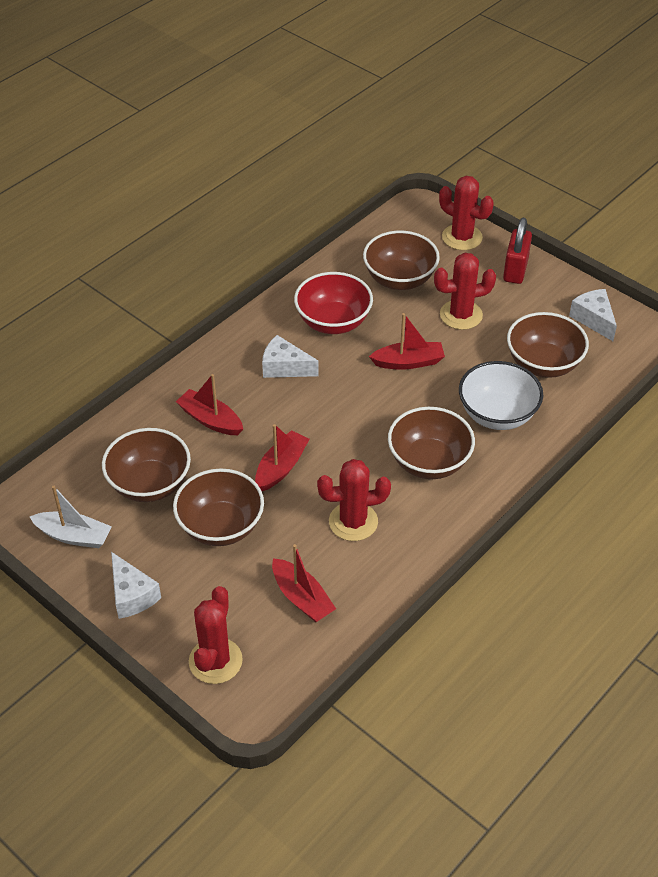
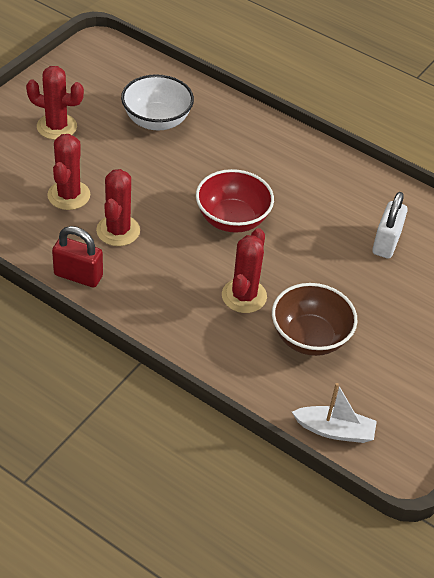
brown bowl: 5 -> 1
red boat: 4 -> 0
white cheese: 3 -> 0
white padlock: 0 -> 1

